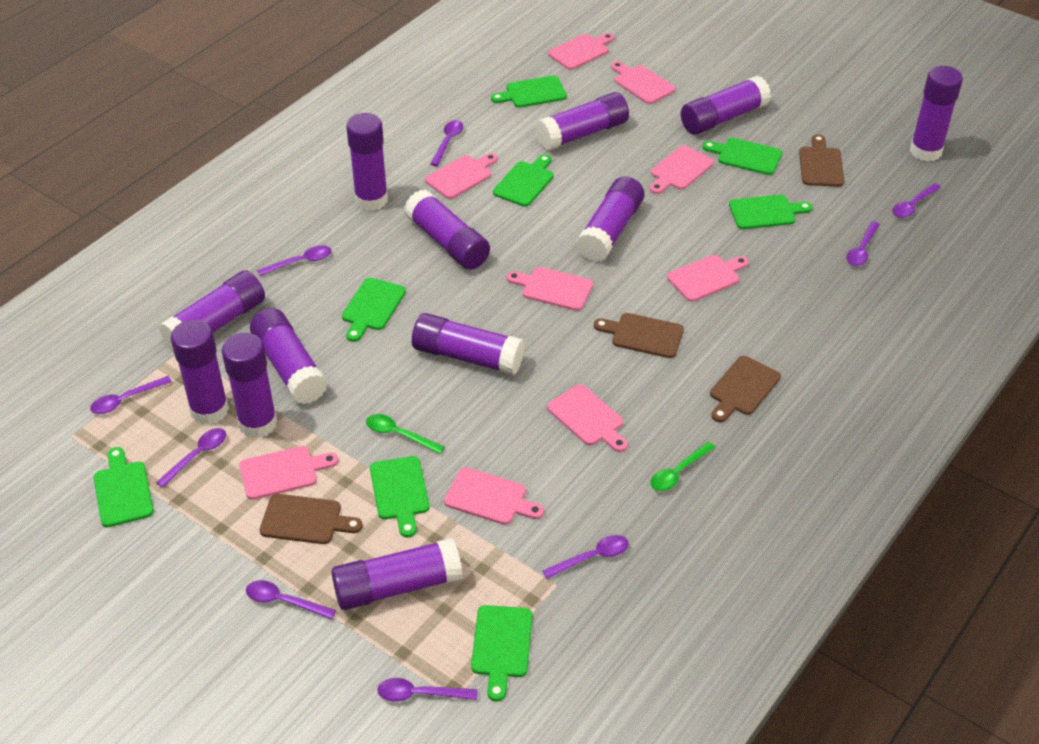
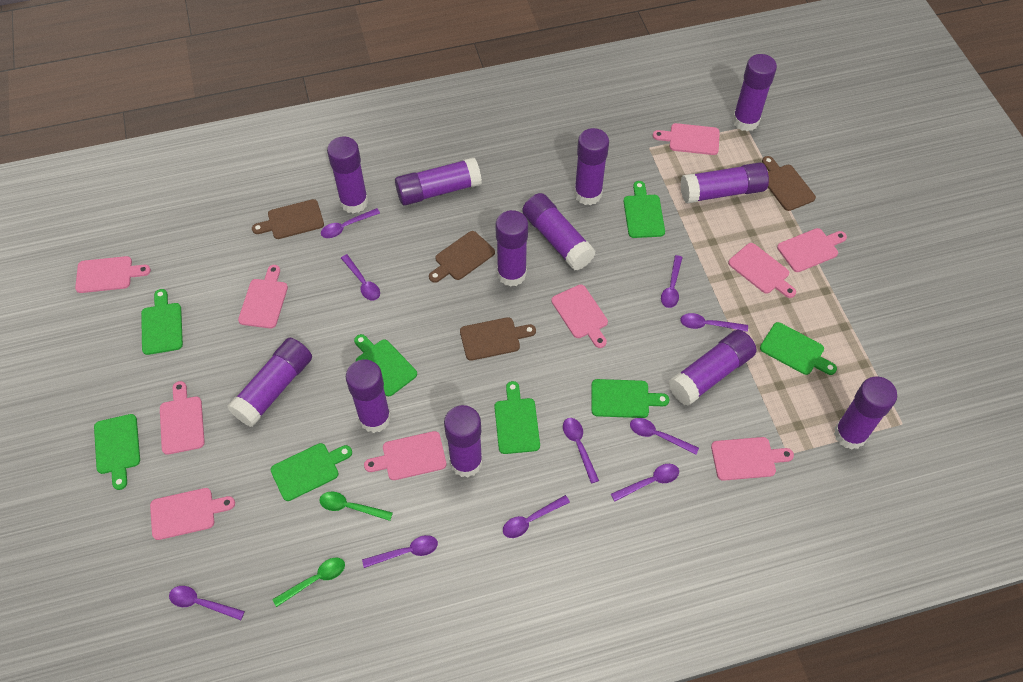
pink cutting board: 9 -> 10
purple spoon: 9 -> 10

